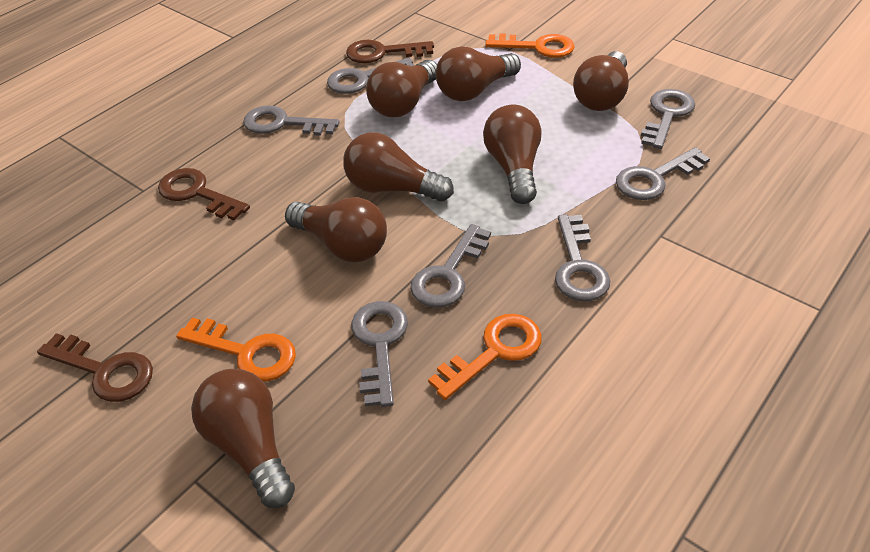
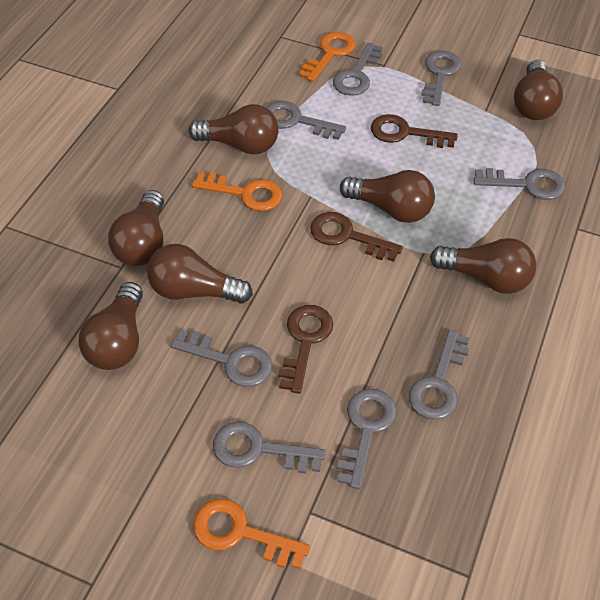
grey key: 7 -> 8

